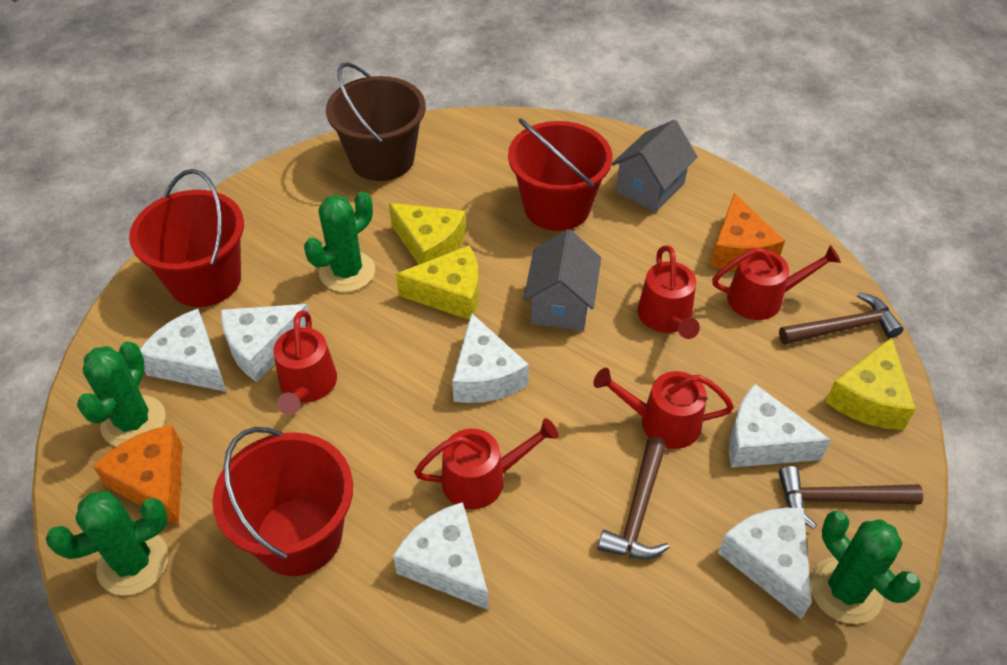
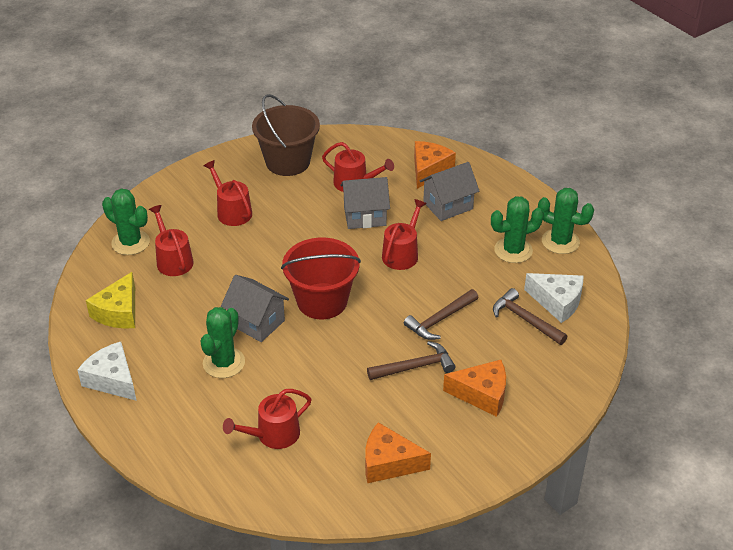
grey house: 2 -> 3
orange cheese: 2 -> 3
red bucket: 3 -> 1
white cheese: 6 -> 2
yellow cheese: 3 -> 1

